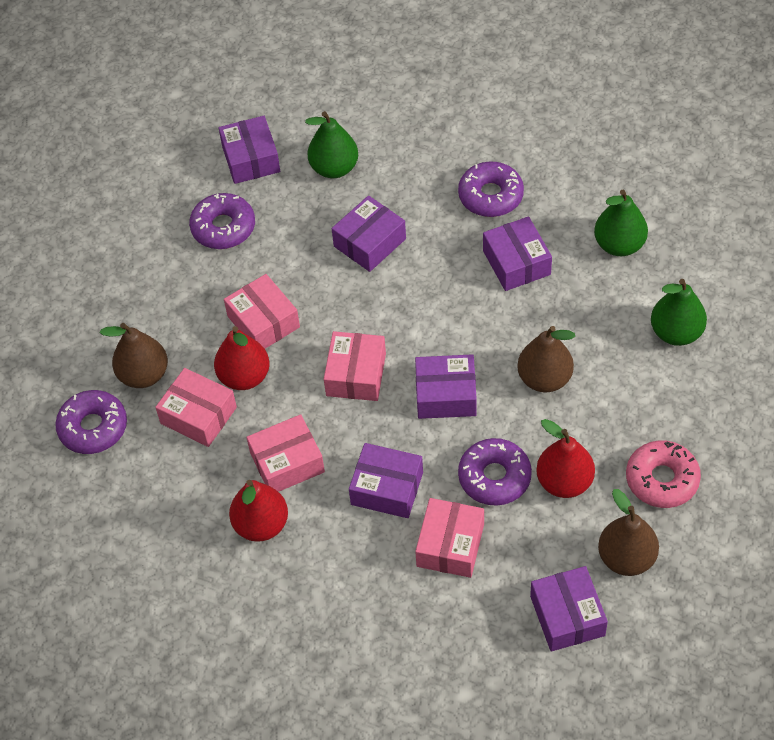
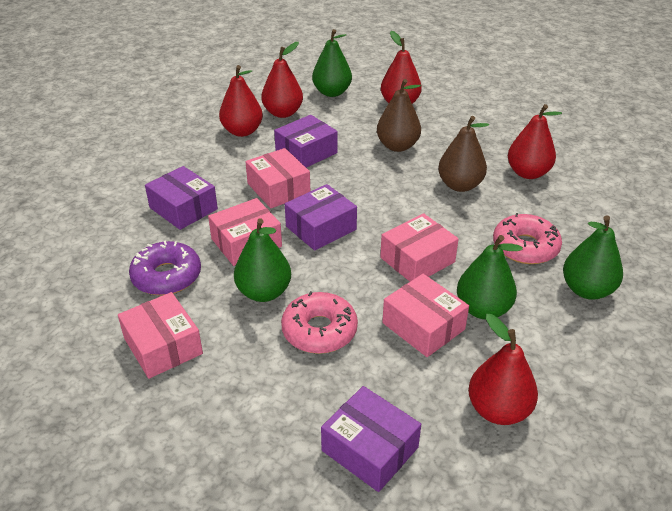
brown pear: 3 -> 2
green pear: 3 -> 4
pink donut: 1 -> 2
purple box: 6 -> 4
purple donut: 4 -> 1
red pear: 3 -> 5

